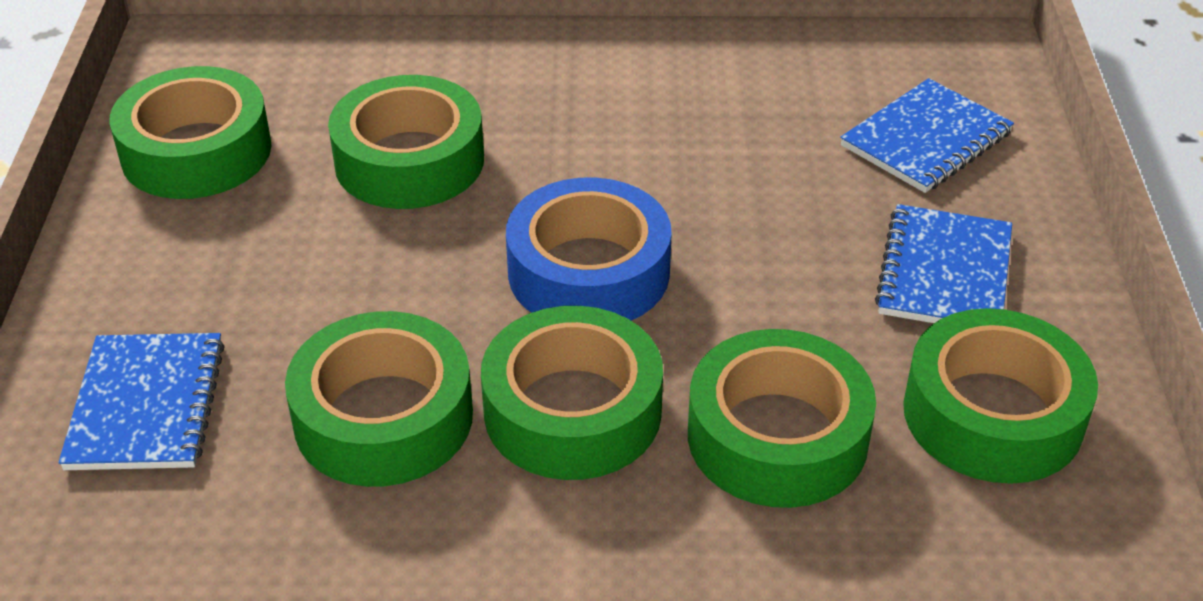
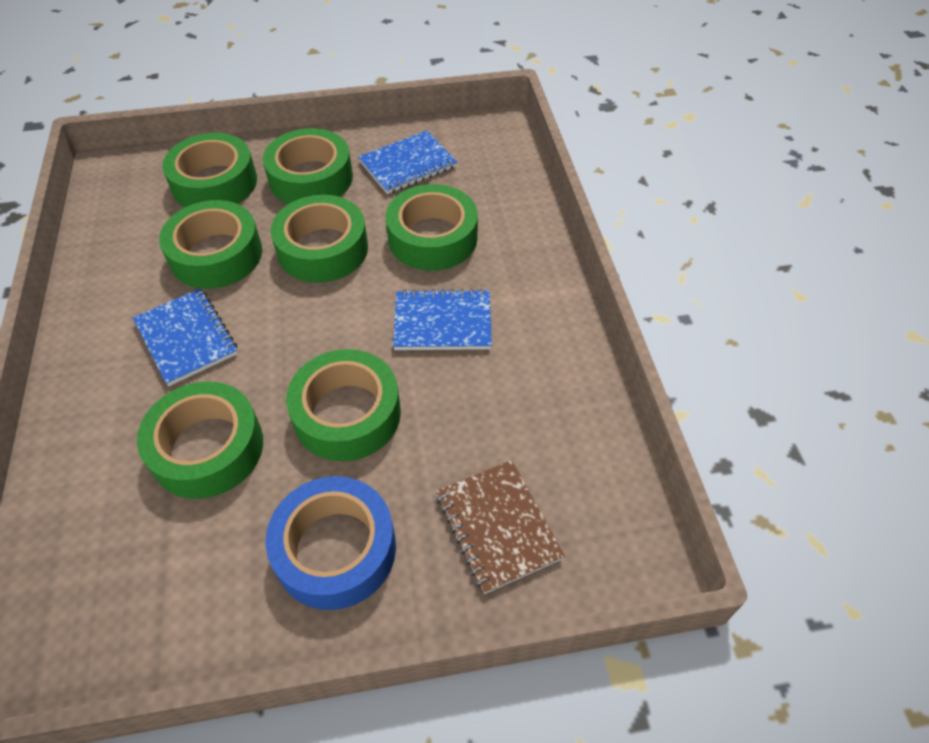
brown notebook: 0 -> 1
green tape: 6 -> 7

